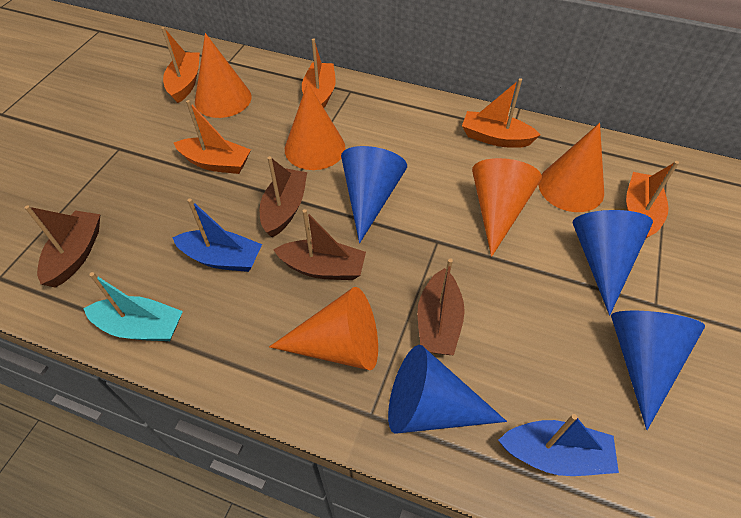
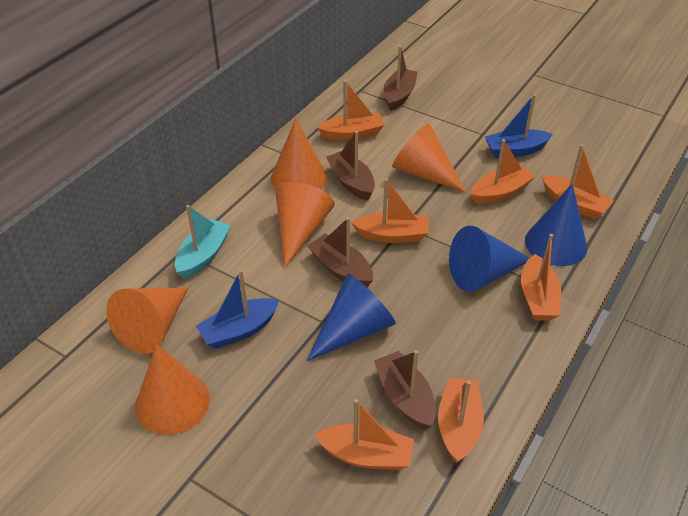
blue cone: 4 -> 3
orange boat: 5 -> 7

